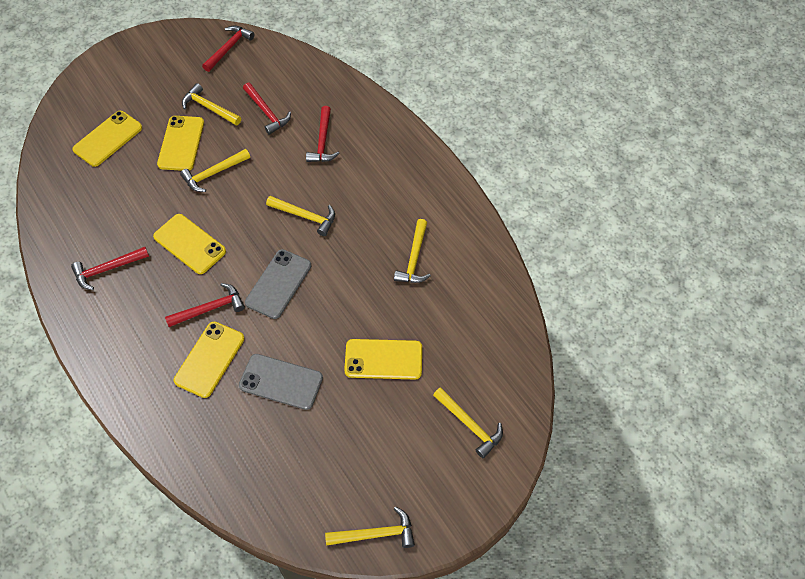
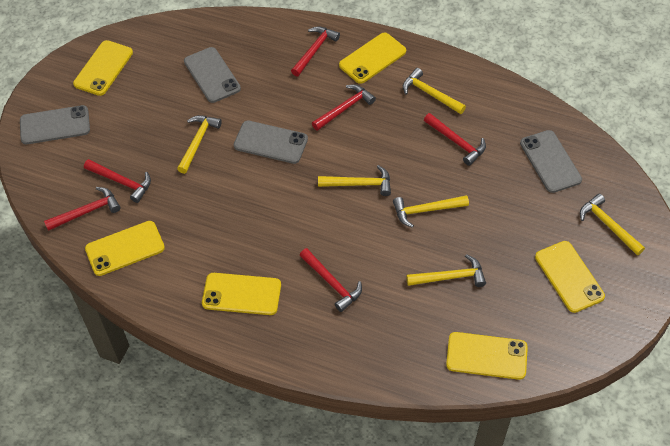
grey phone: 2 -> 4
red hammer: 5 -> 6
yellow phone: 5 -> 6

